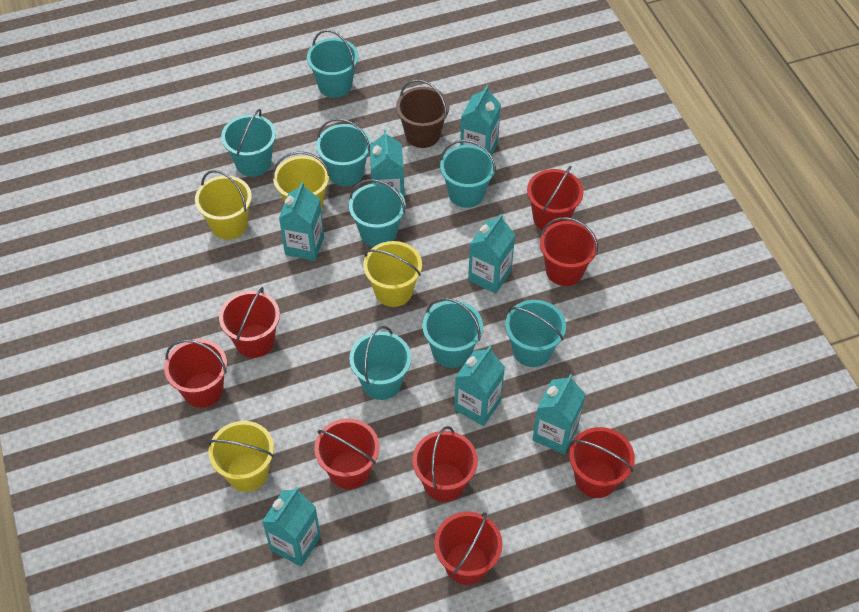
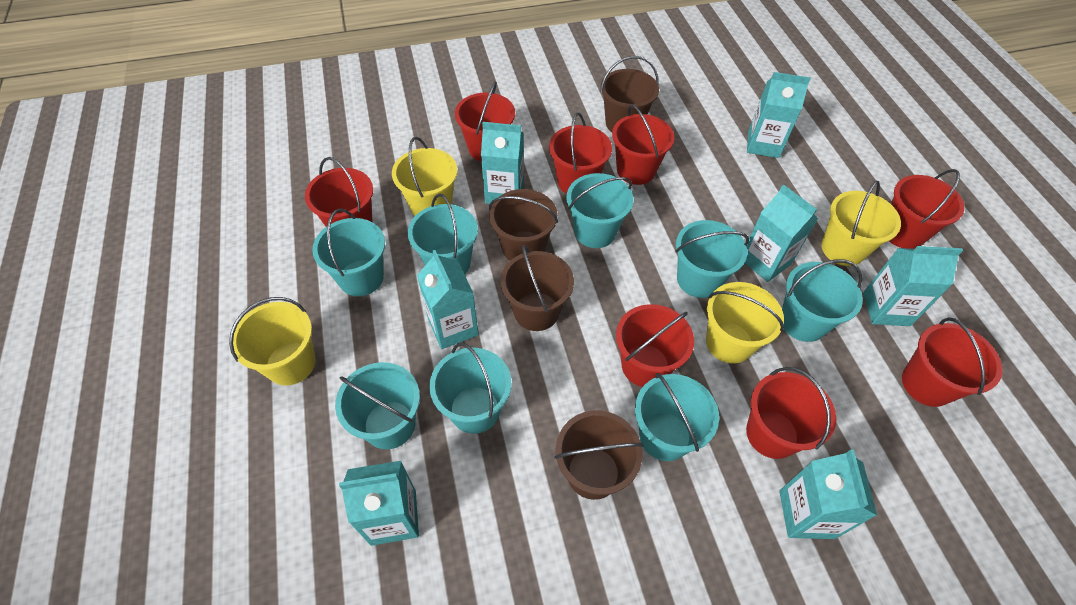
brown bucket: 1 -> 4

